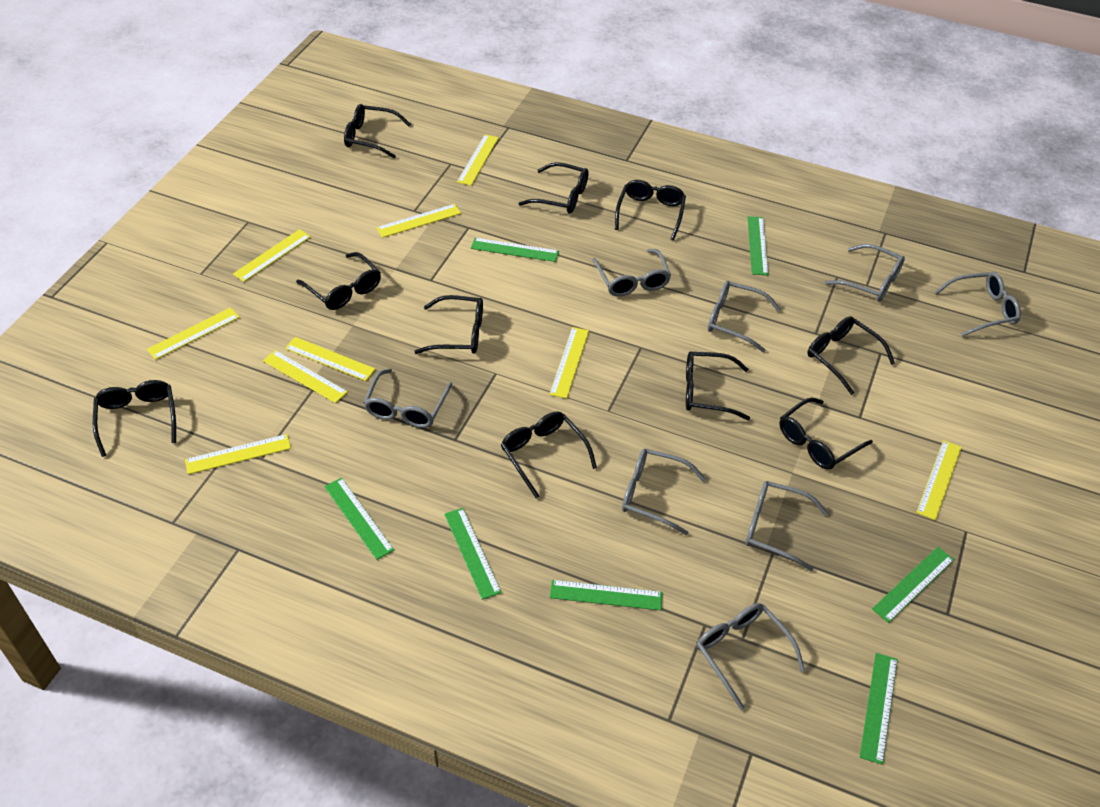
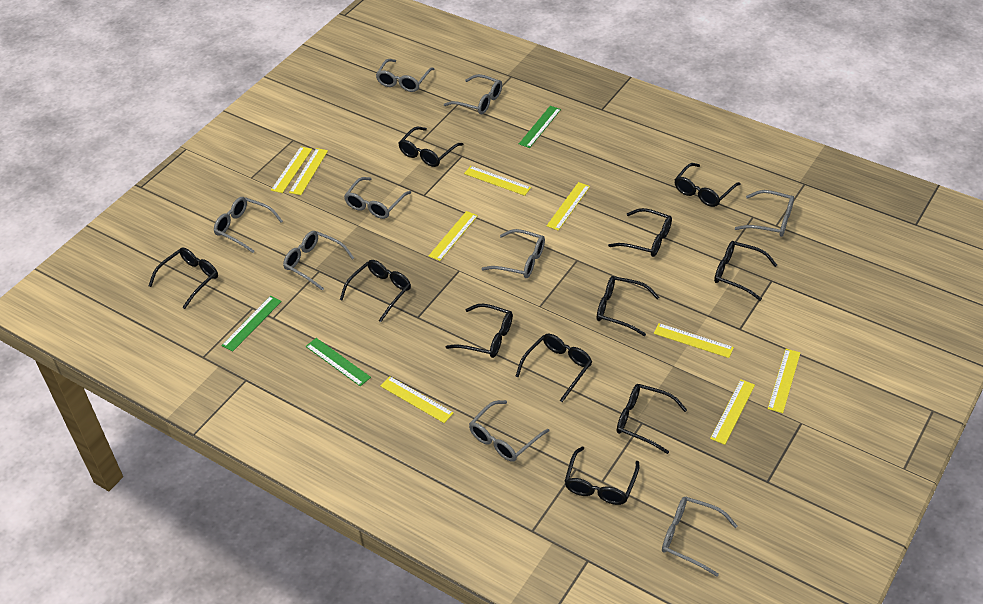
black glasses: 10 -> 11
green ruler: 7 -> 3
grey glasses: 8 -> 9

